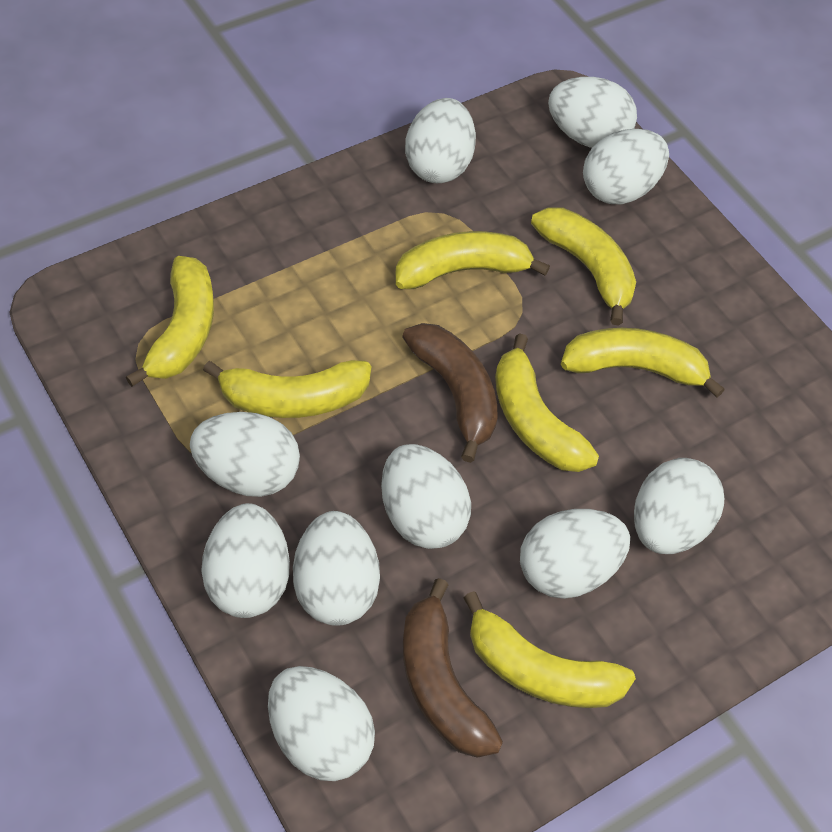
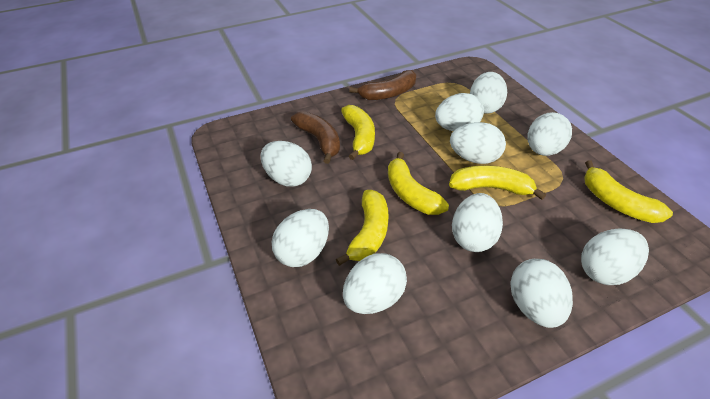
yellow banana: 7 -> 5

